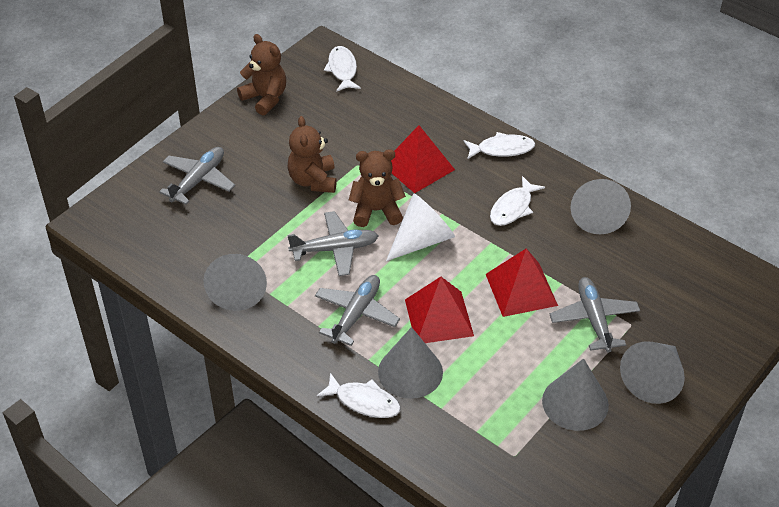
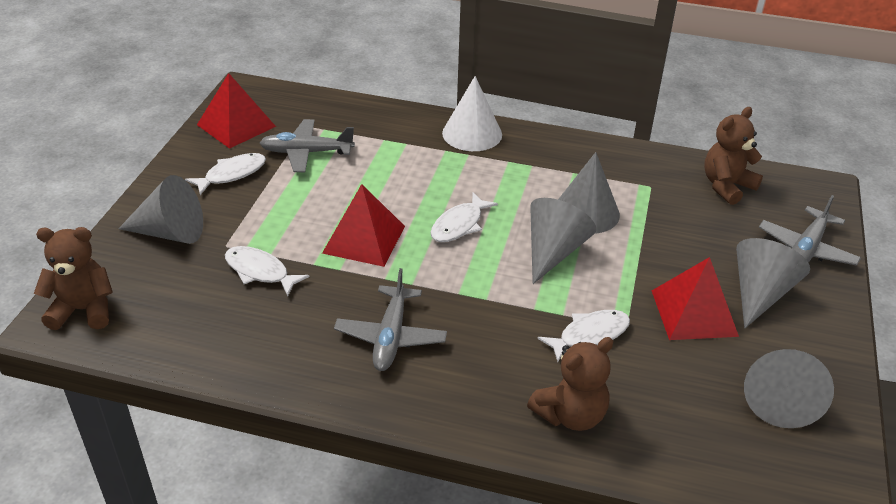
grey plane: 4 -> 3

